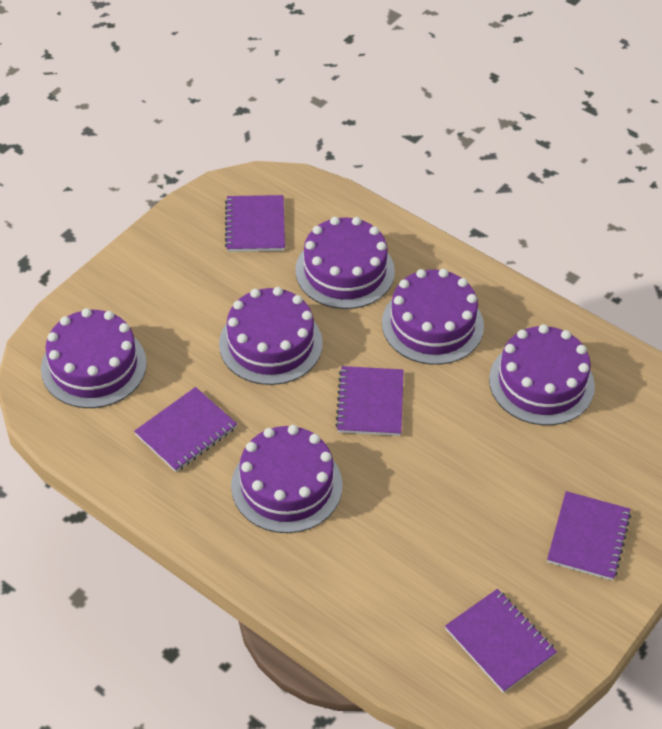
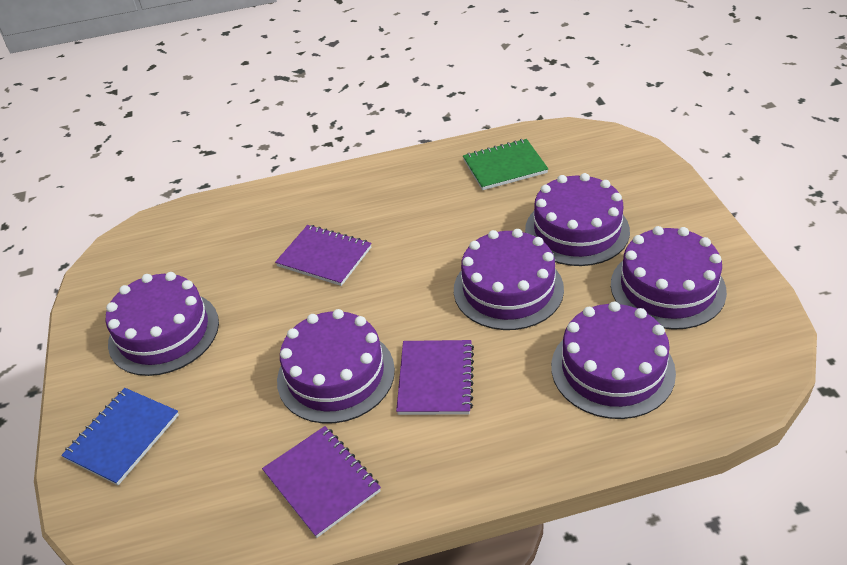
blue notebook: 0 -> 1
green notebook: 0 -> 1
purple notebook: 5 -> 3

